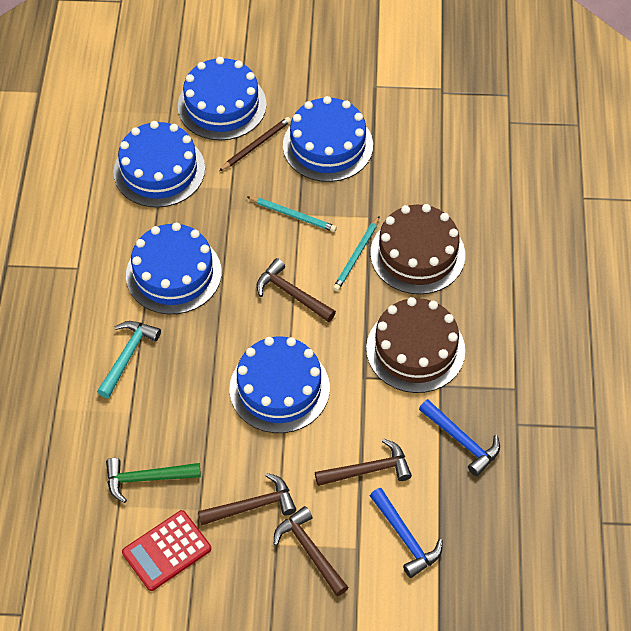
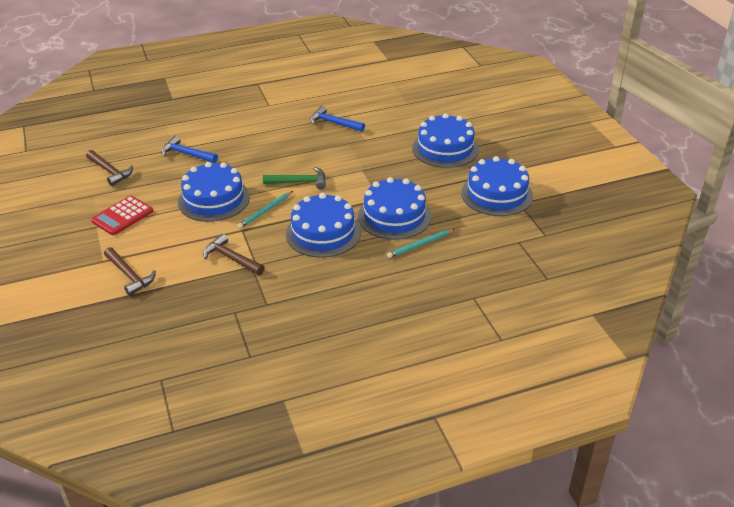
brown cake: 2 -> 0
brown hammer: 4 -> 3
brown pencil: 1 -> 0
turquoise hammer: 1 -> 0

